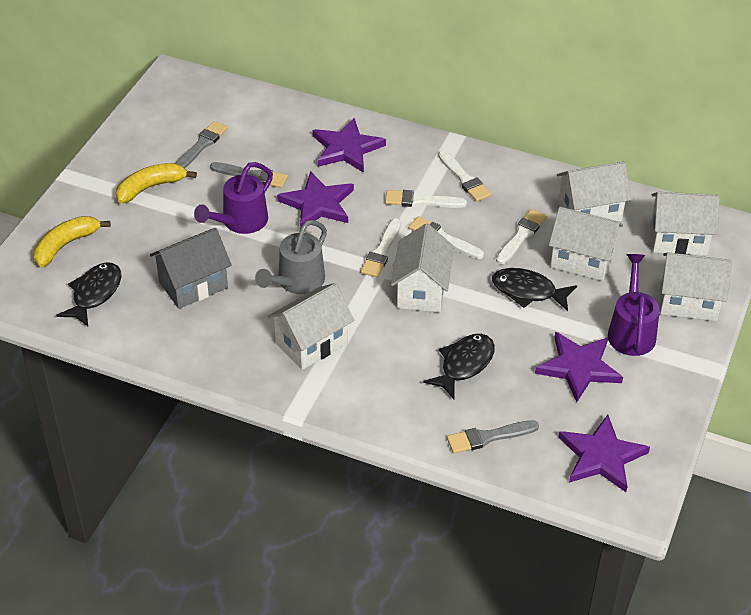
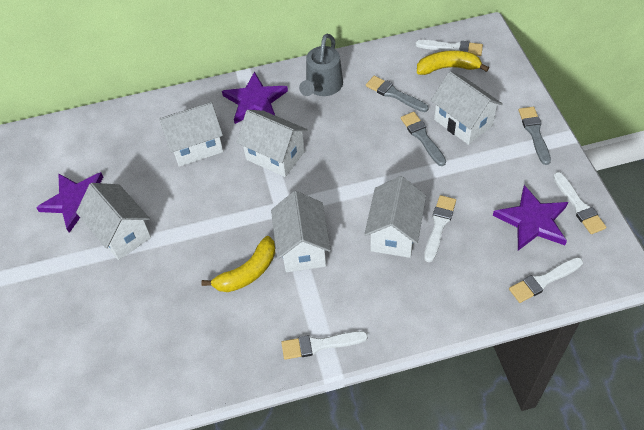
black fish: 3 -> 0
grey house: 1 -> 0
purple star: 4 -> 3
purple watering can: 2 -> 0

